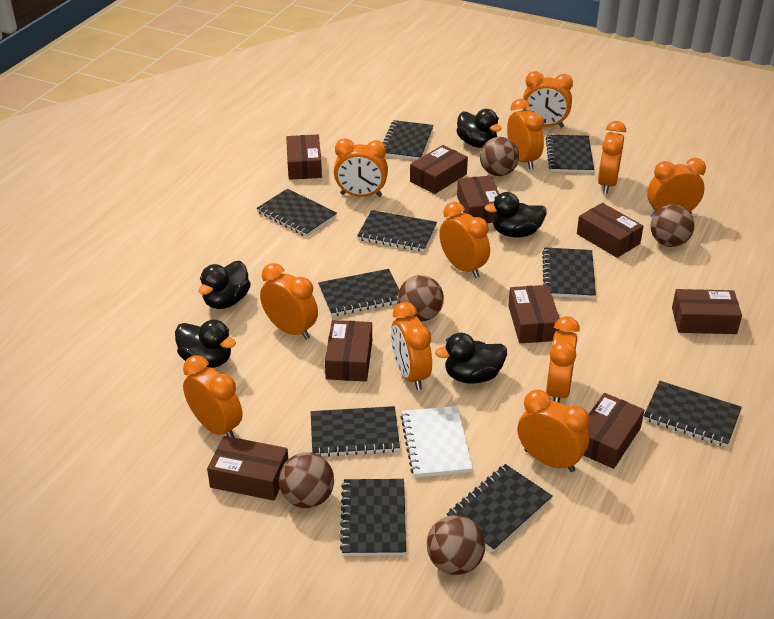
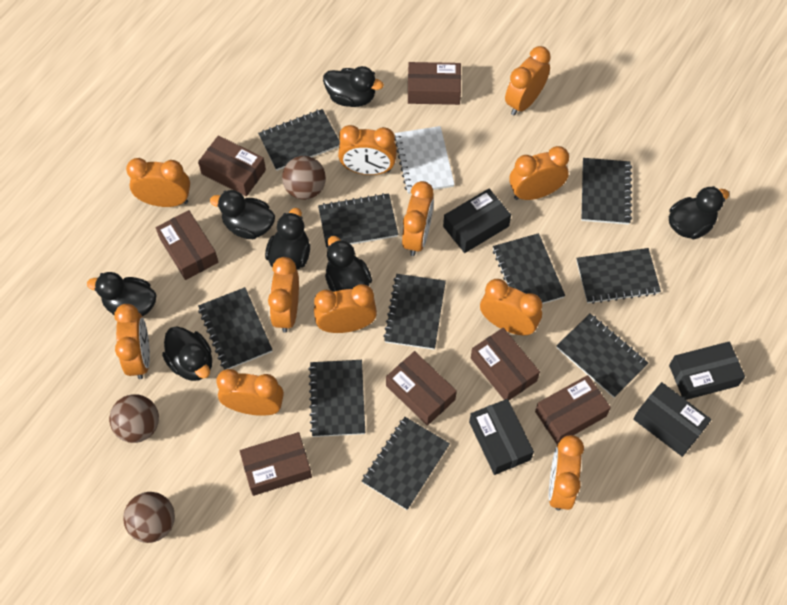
black box: 0 -> 4
black duck: 5 -> 7
brown ball: 5 -> 3
brown box: 9 -> 7

